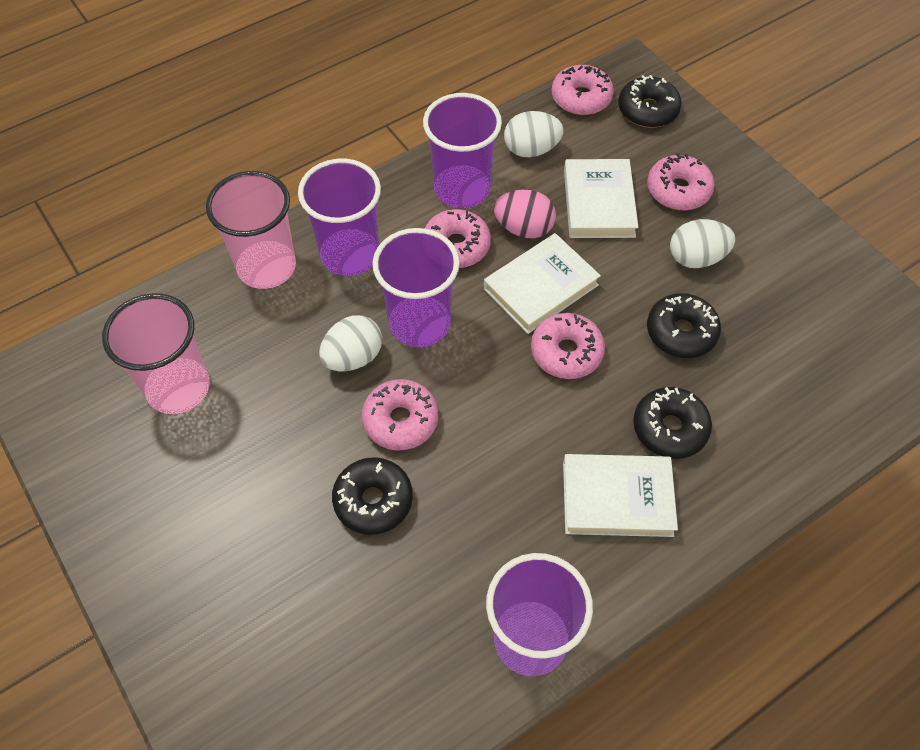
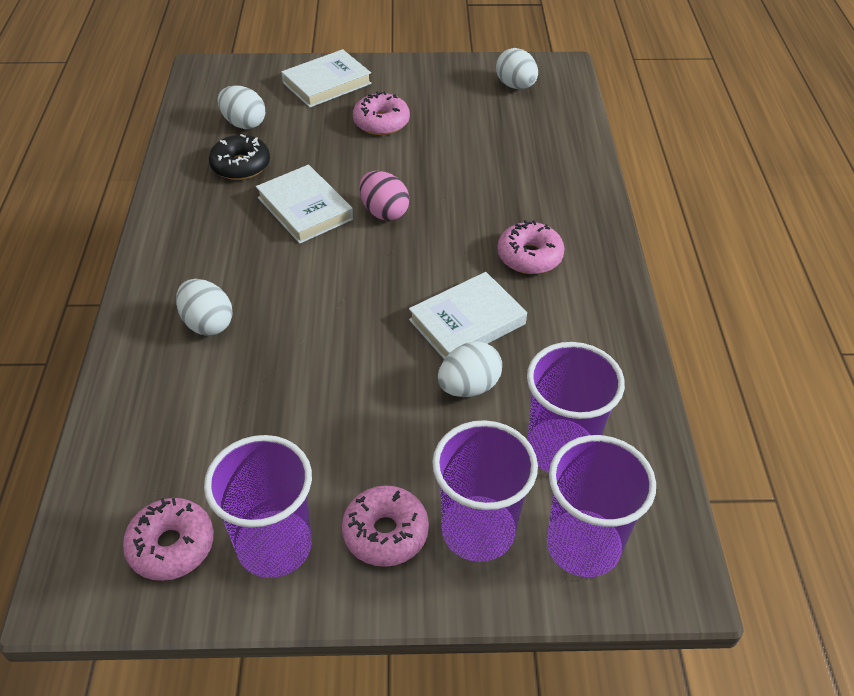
black donut: 4 -> 1
pink cup: 2 -> 0
pink donut: 5 -> 4
white egg: 3 -> 4

